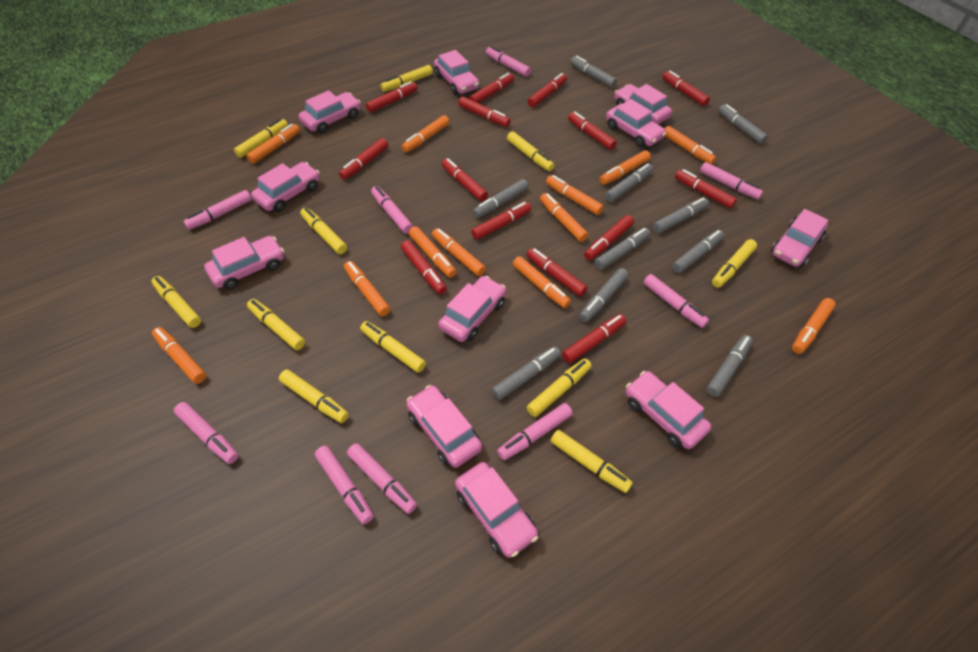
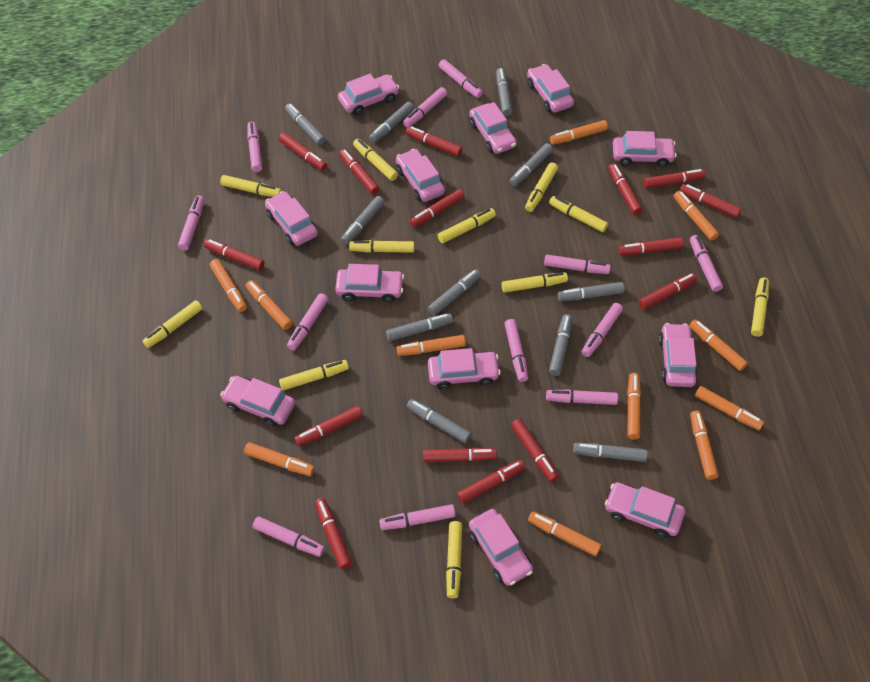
grey marker: 10 -> 11
orange marker: 12 -> 11
pink car: 11 -> 12
pink marker: 9 -> 12
red marker: 14 -> 15

